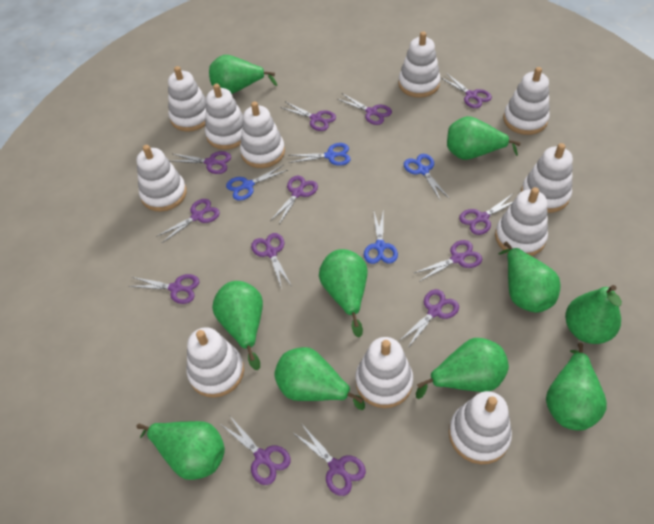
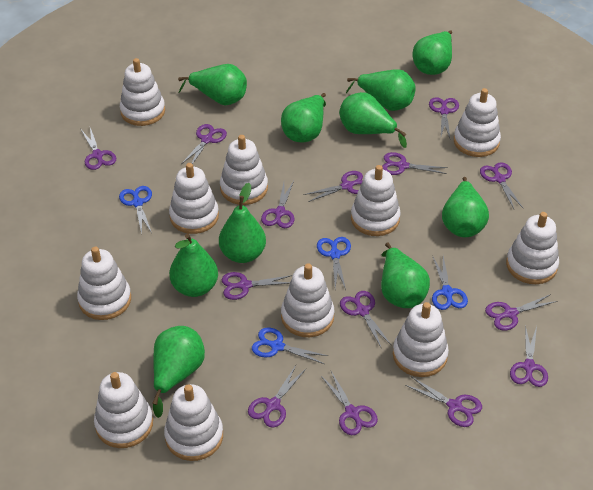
purple scissors: 13 -> 14

